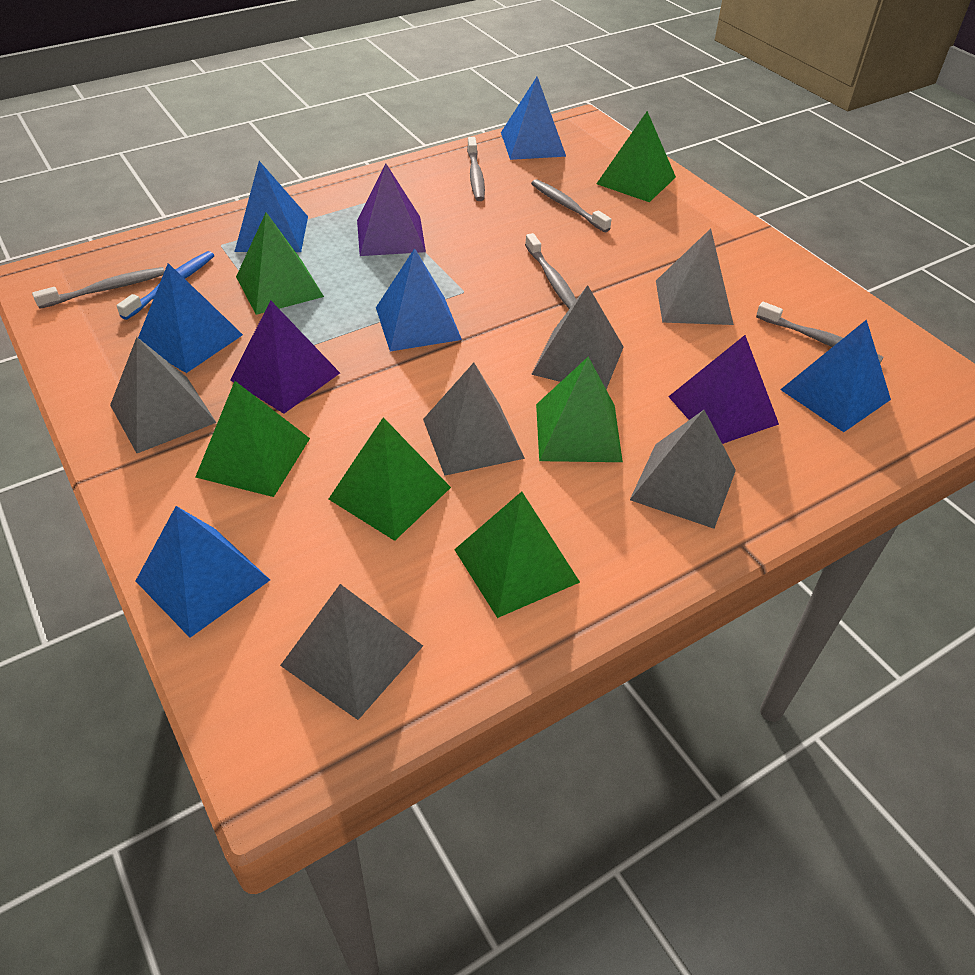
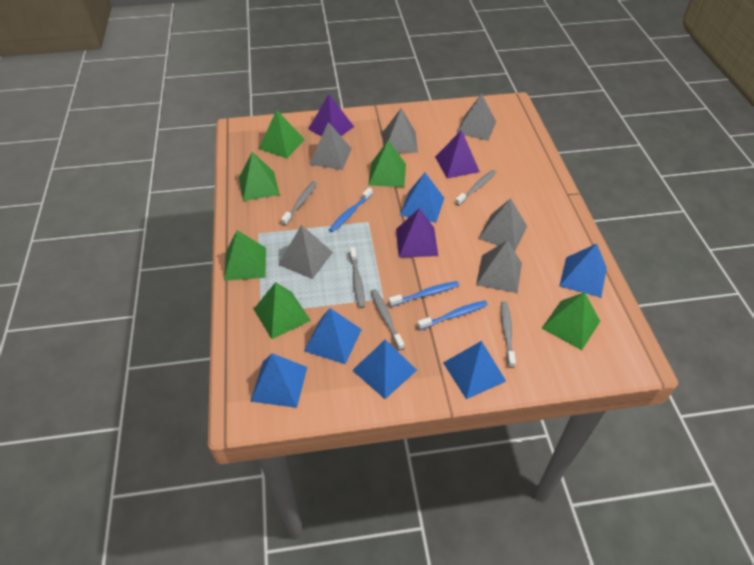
blue toothbrush: 1 -> 3

